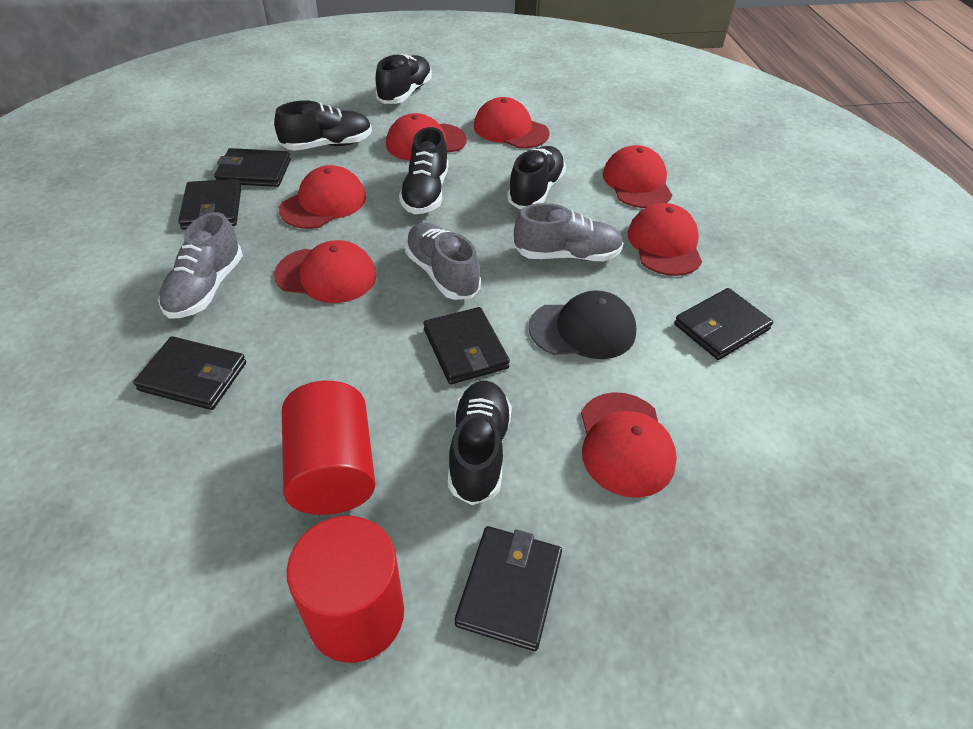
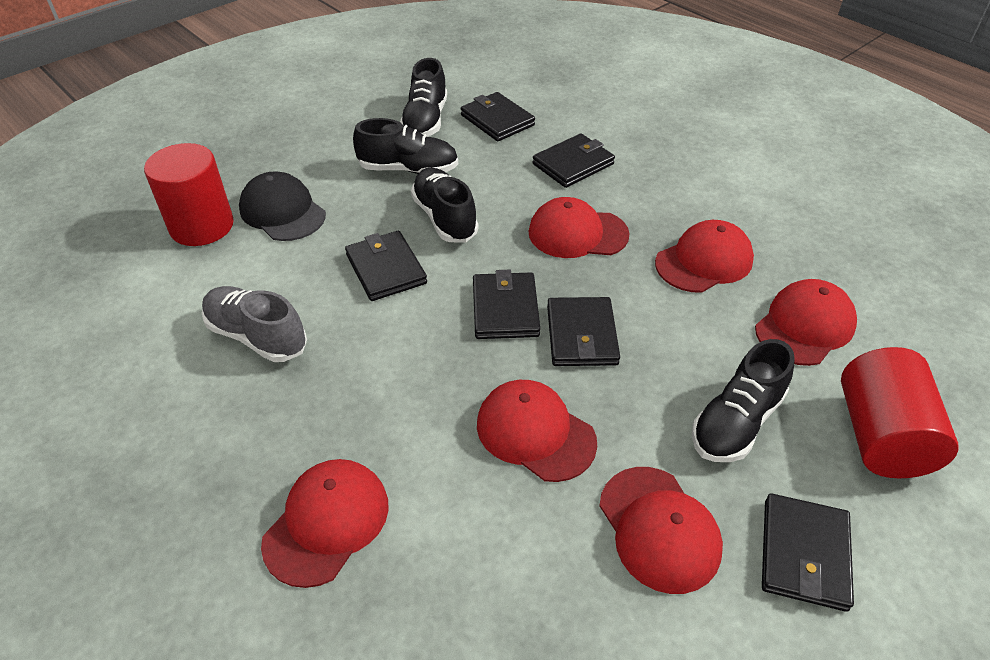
black shoe: 5 -> 4
grey shoe: 3 -> 1
red cap: 7 -> 6

